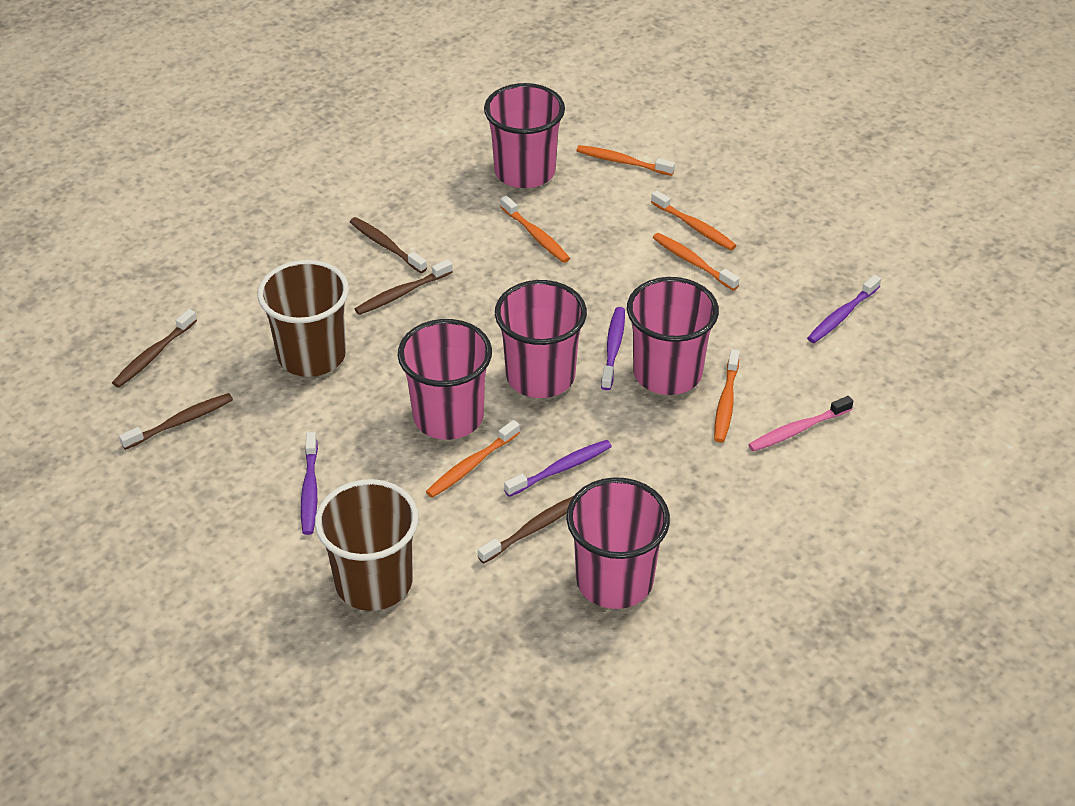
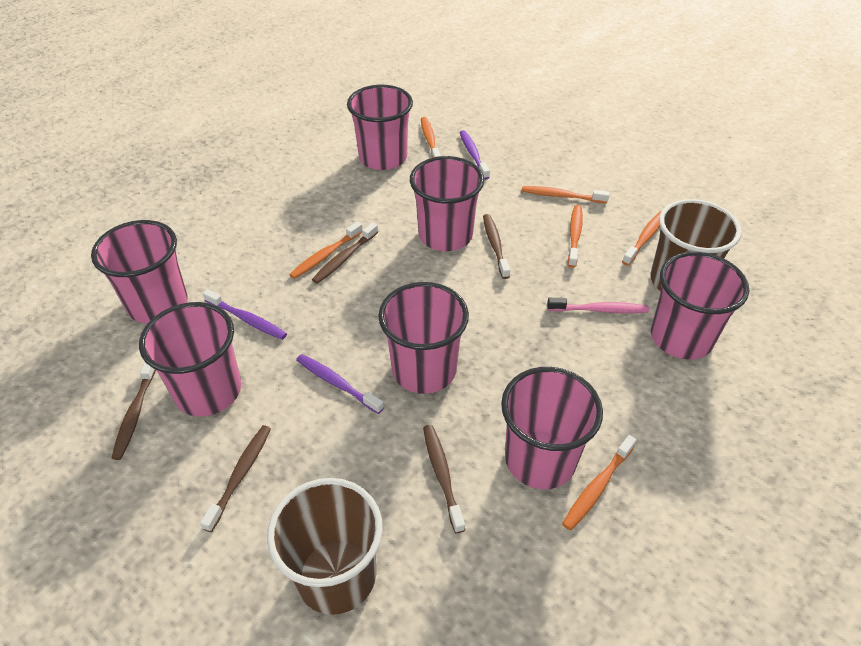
pink cup: 5 -> 7
purple toothbrush: 4 -> 3

